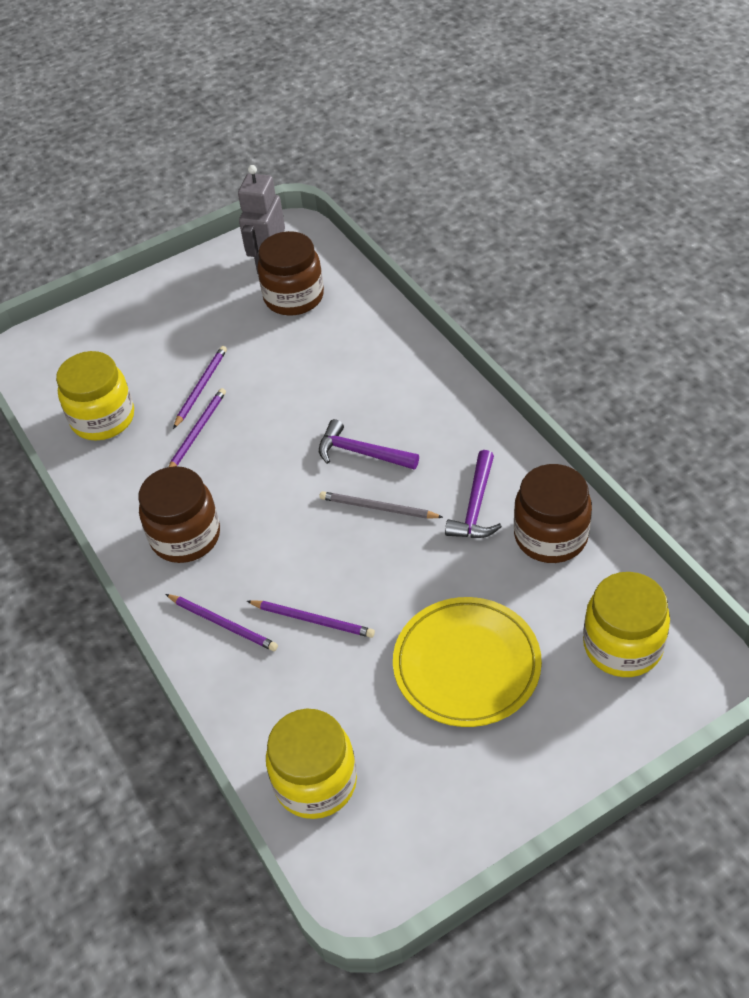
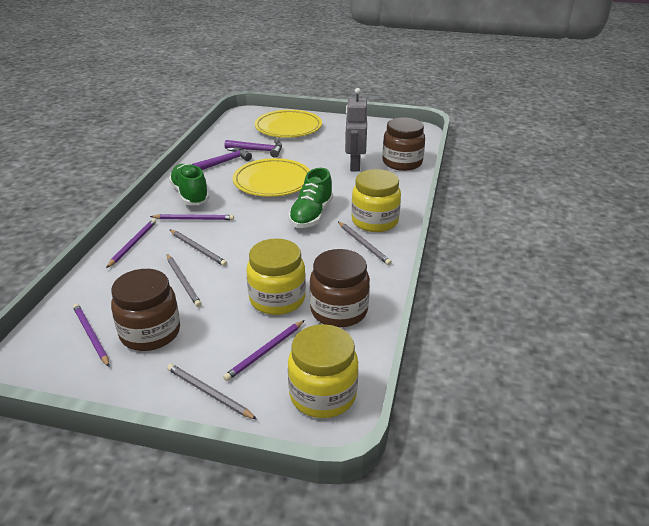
green shoe: 0 -> 2
grey pencil: 1 -> 4
yellow plate: 1 -> 2

